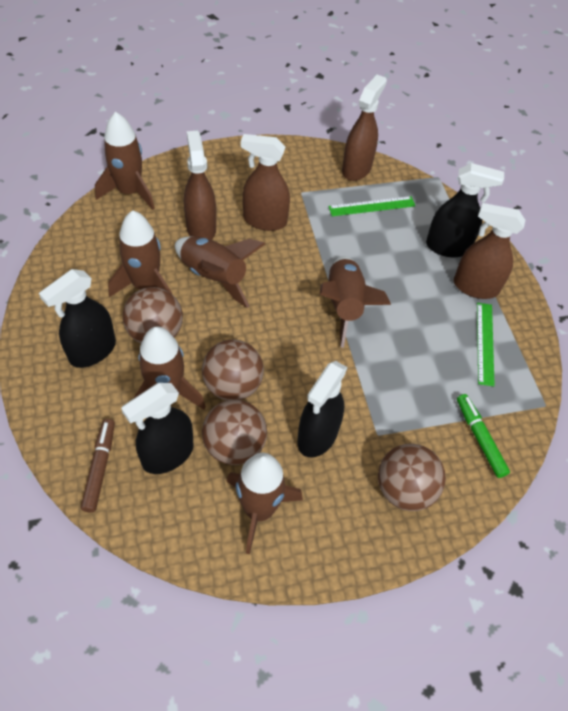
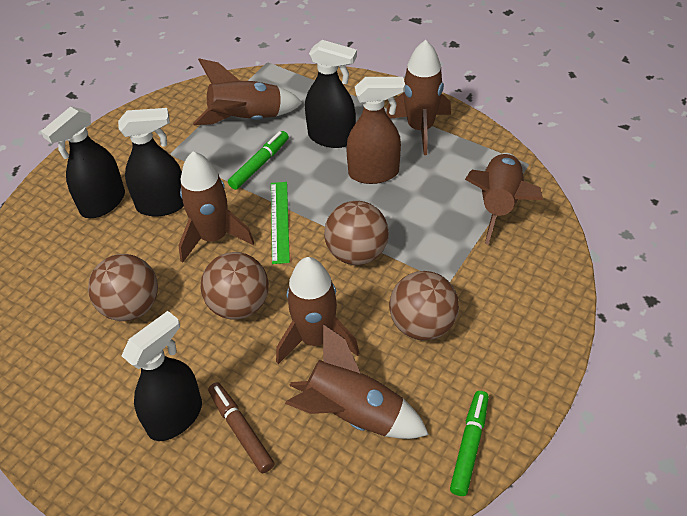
brown spray bottle: 4 -> 1
green marker: 1 -> 2
green ruler: 2 -> 1

